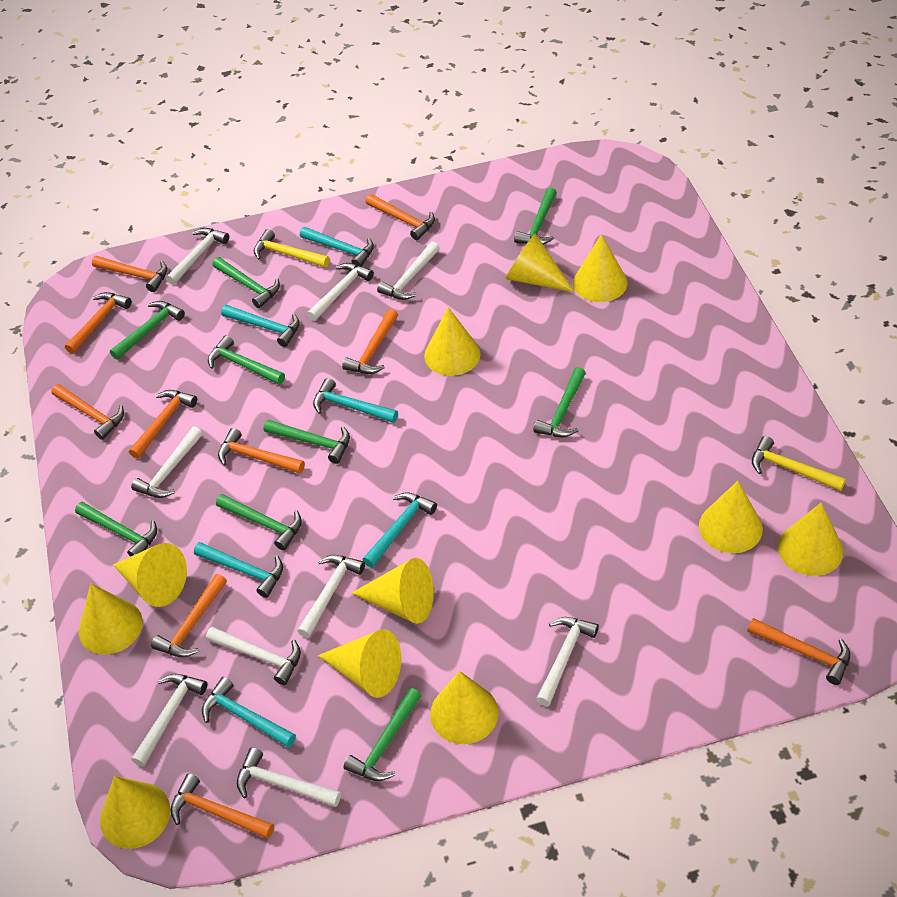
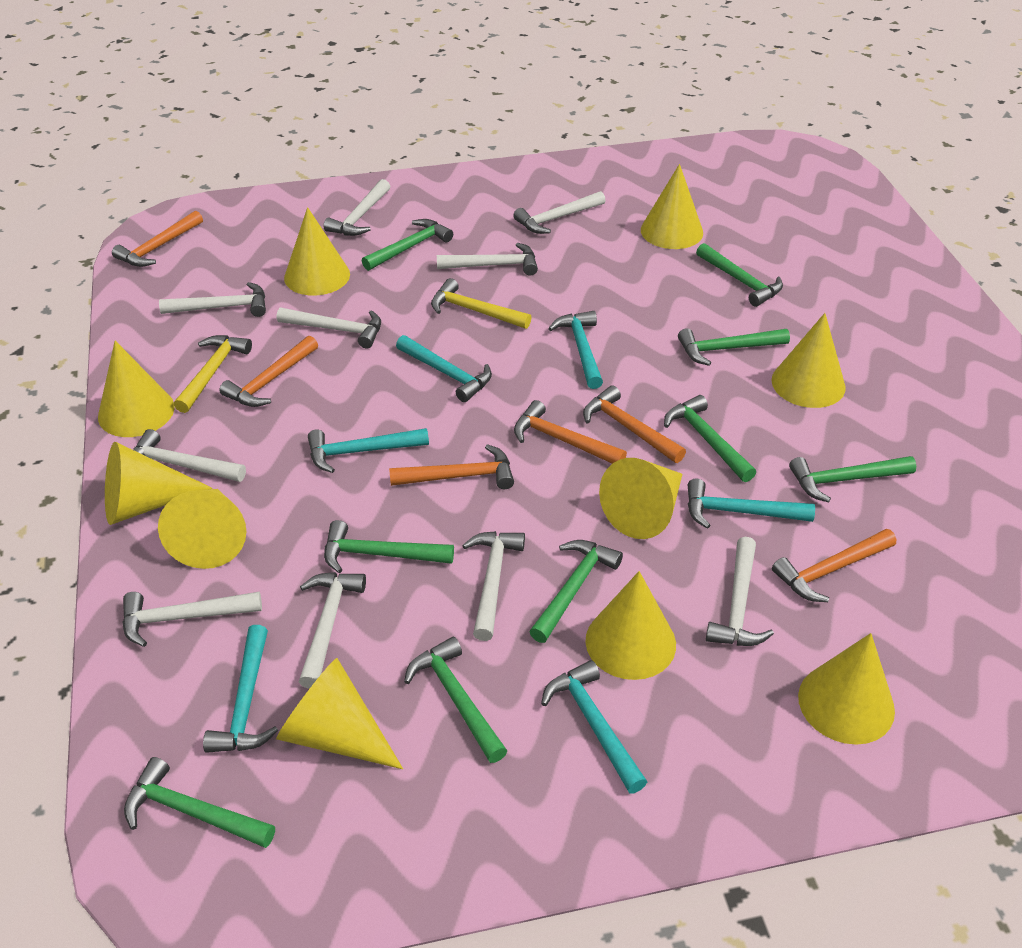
orange hammer: 10 -> 6
white hammer: 9 -> 10
yellow cone: 11 -> 10

